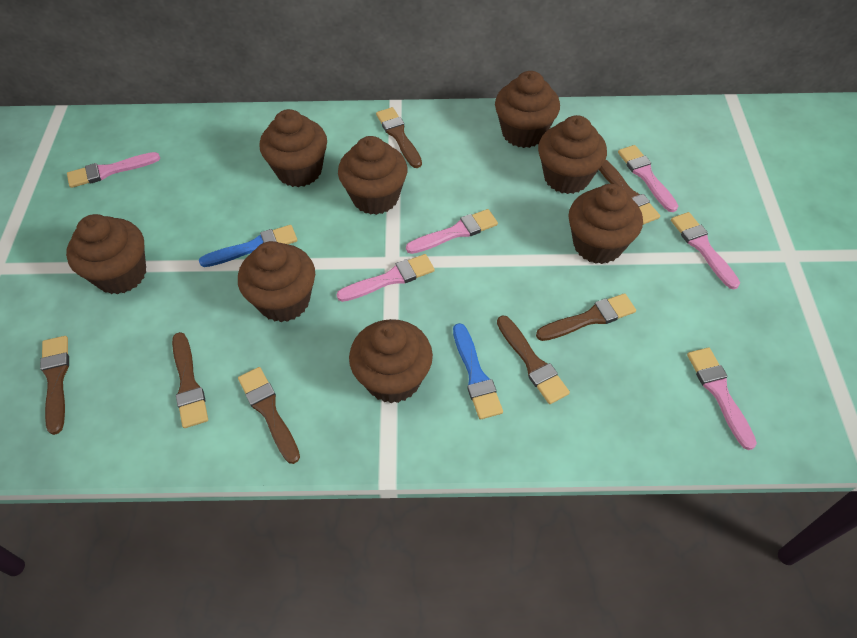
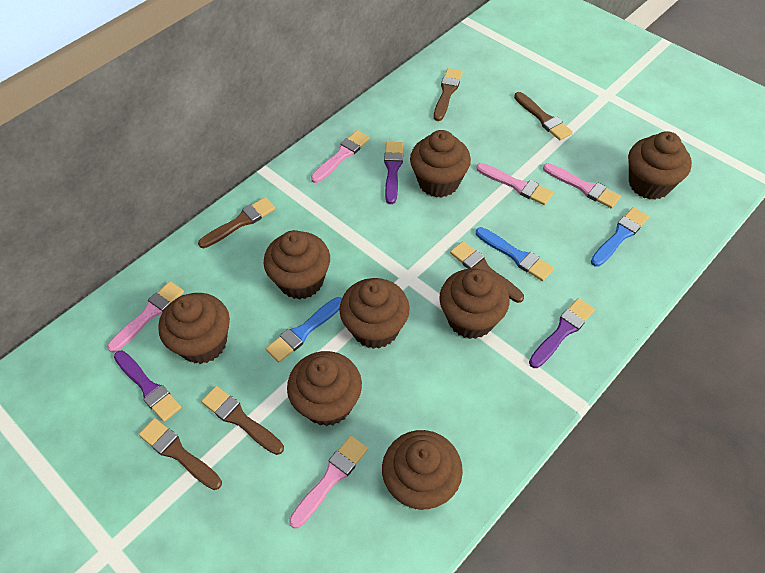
blue brush: 2 -> 3
brown brush: 7 -> 6
pink brush: 6 -> 5
purple brush: 0 -> 3

